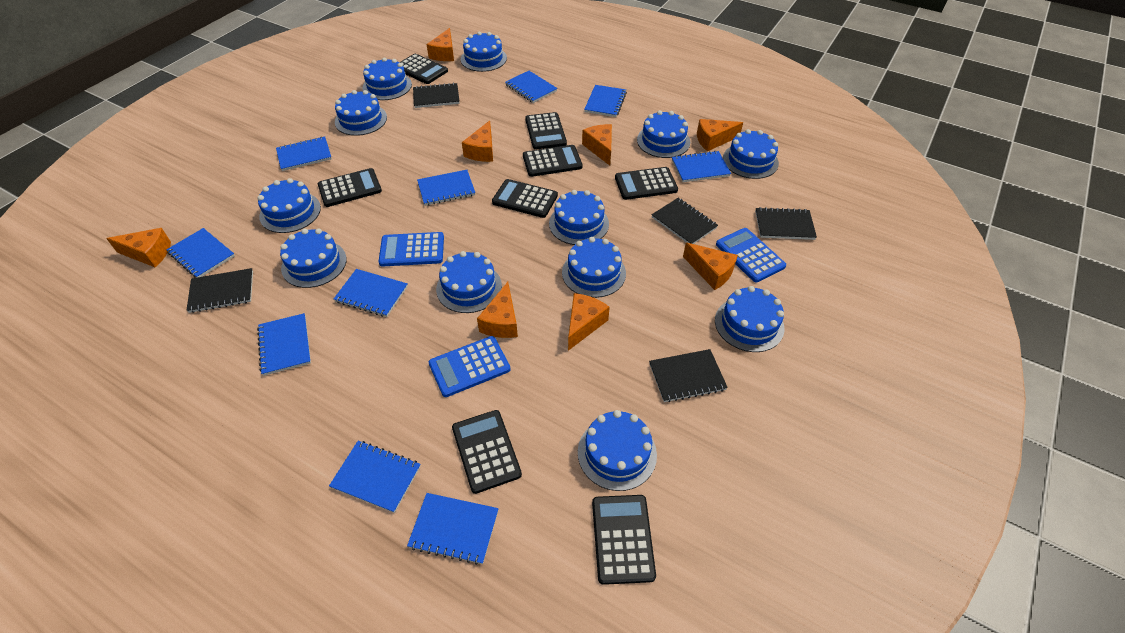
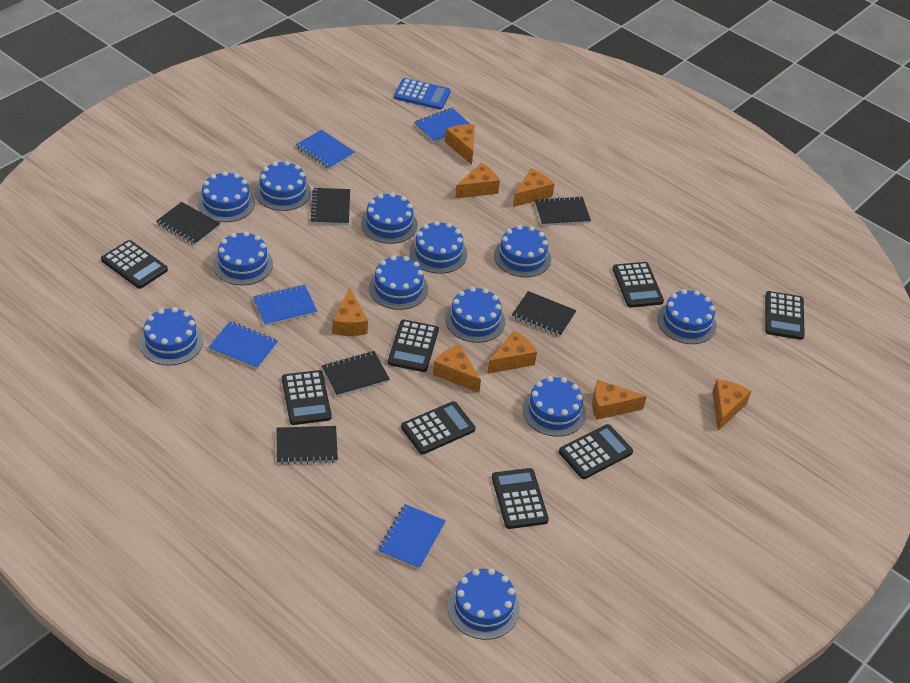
black notebook: 5 -> 6
blue calculator: 3 -> 1
blue notebook: 10 -> 5

